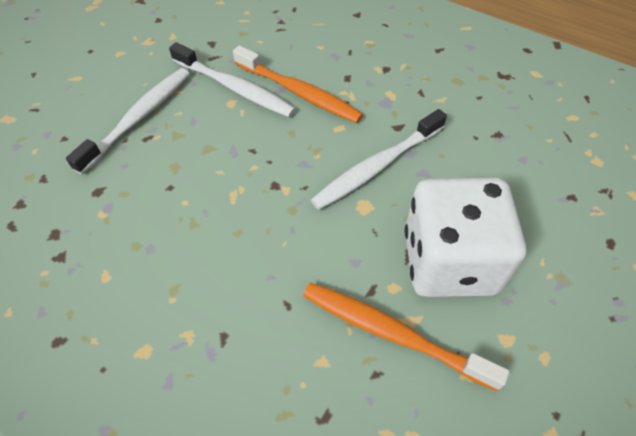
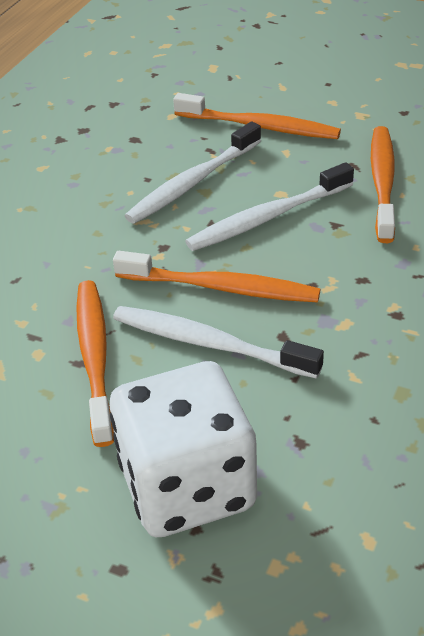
orange toothbrush: 2 -> 4

